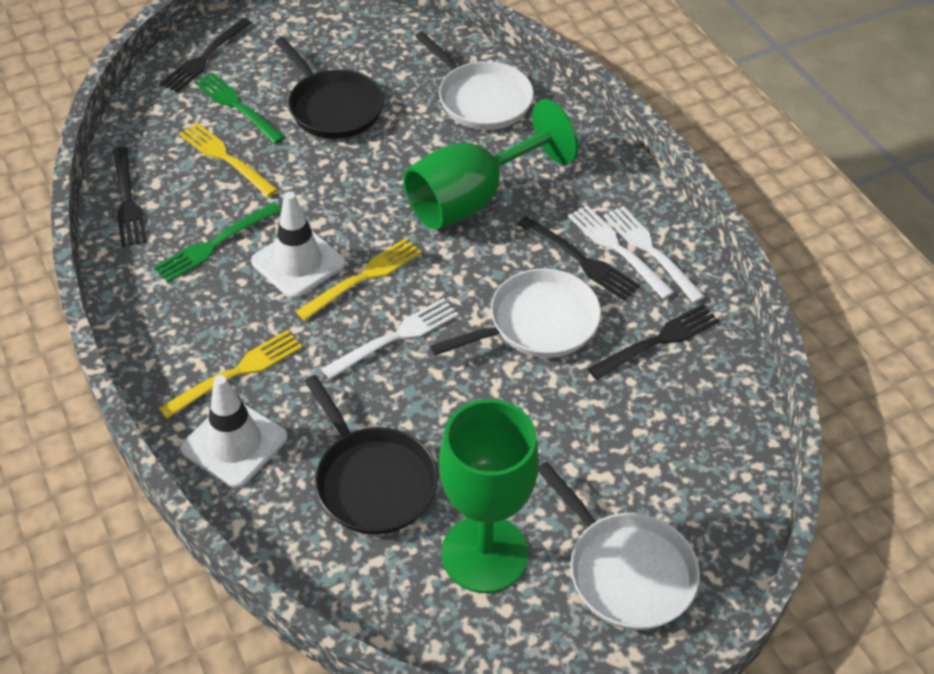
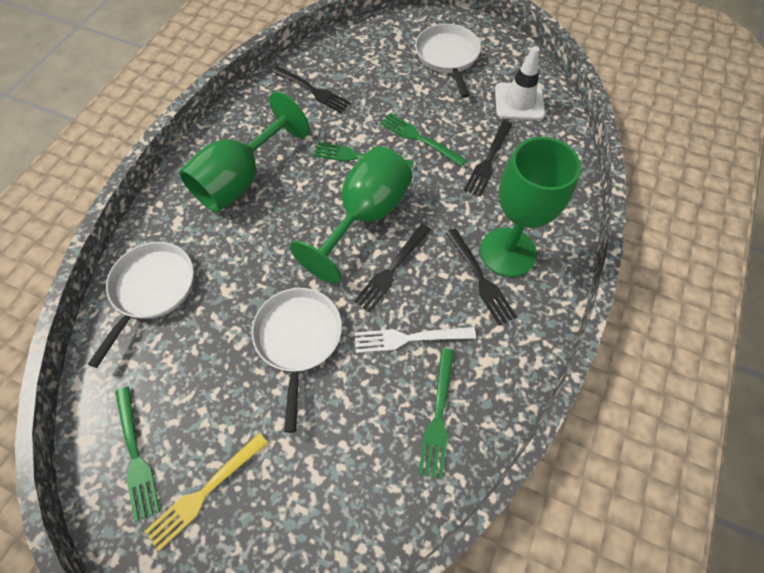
black pan: 2 -> 0
green fork: 2 -> 4
green goblet: 2 -> 3
white fork: 3 -> 1
white traffic cone: 2 -> 1
yellow fork: 3 -> 1

